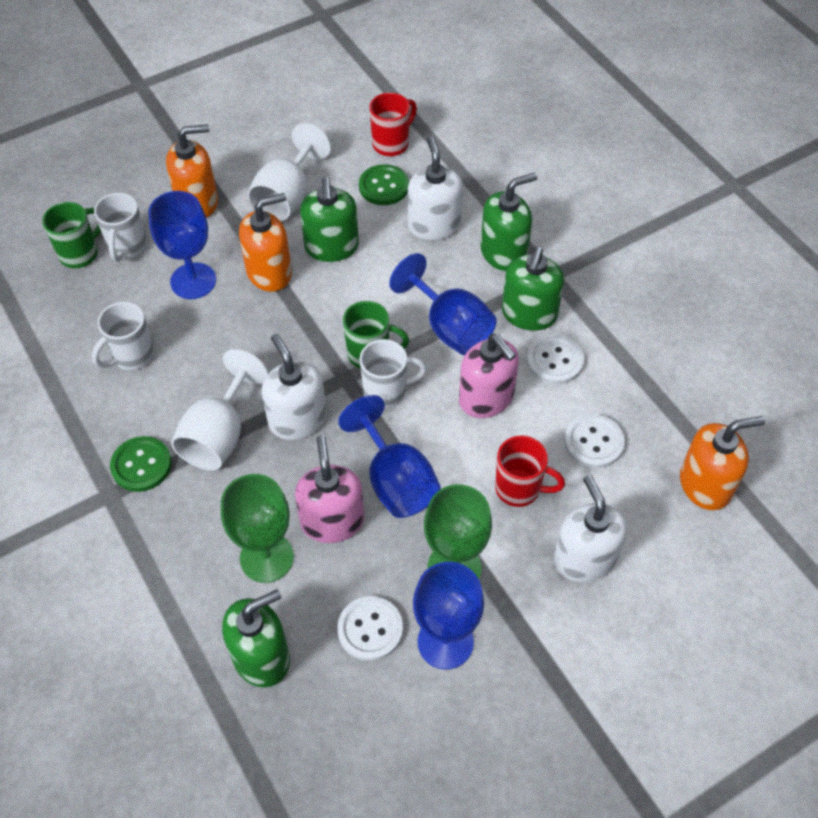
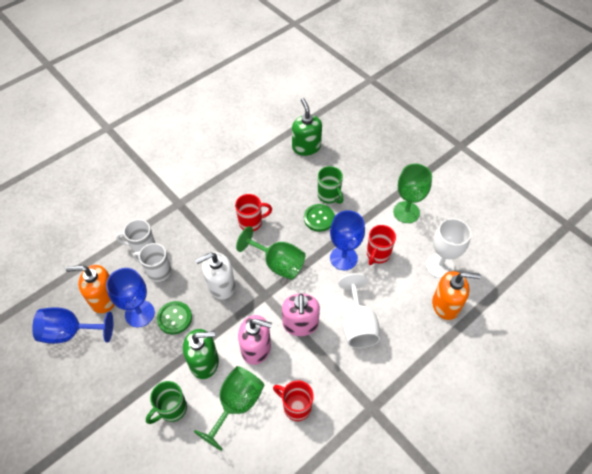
blue goblet: 4 -> 3
green goblet: 2 -> 3
green soap dispenser: 4 -> 2
orange soap dispenser: 3 -> 2
red mug: 2 -> 3
white button: 3 -> 0
white mug: 3 -> 2
white soap dispenser: 3 -> 1

